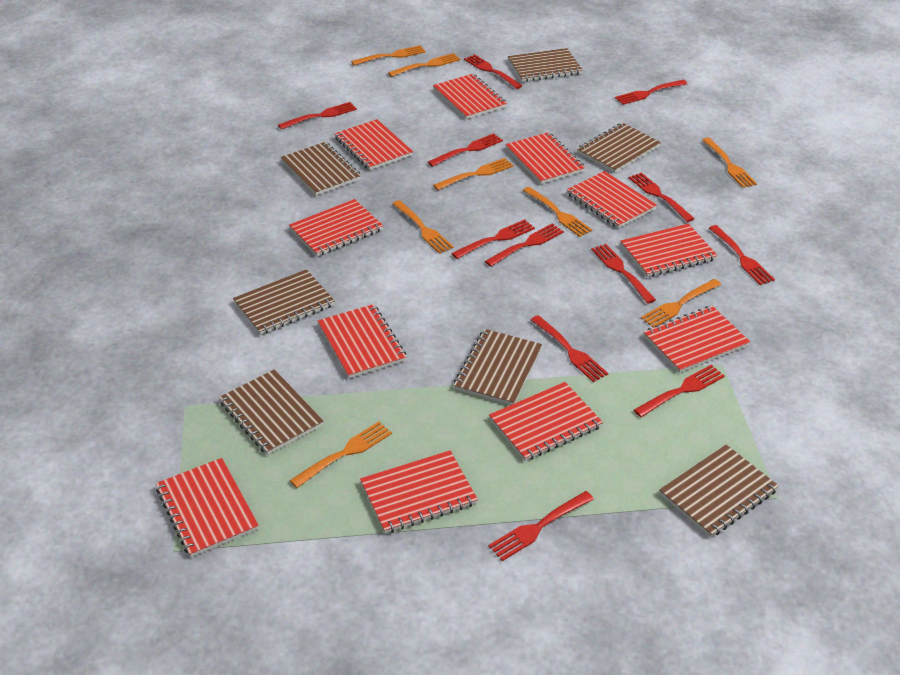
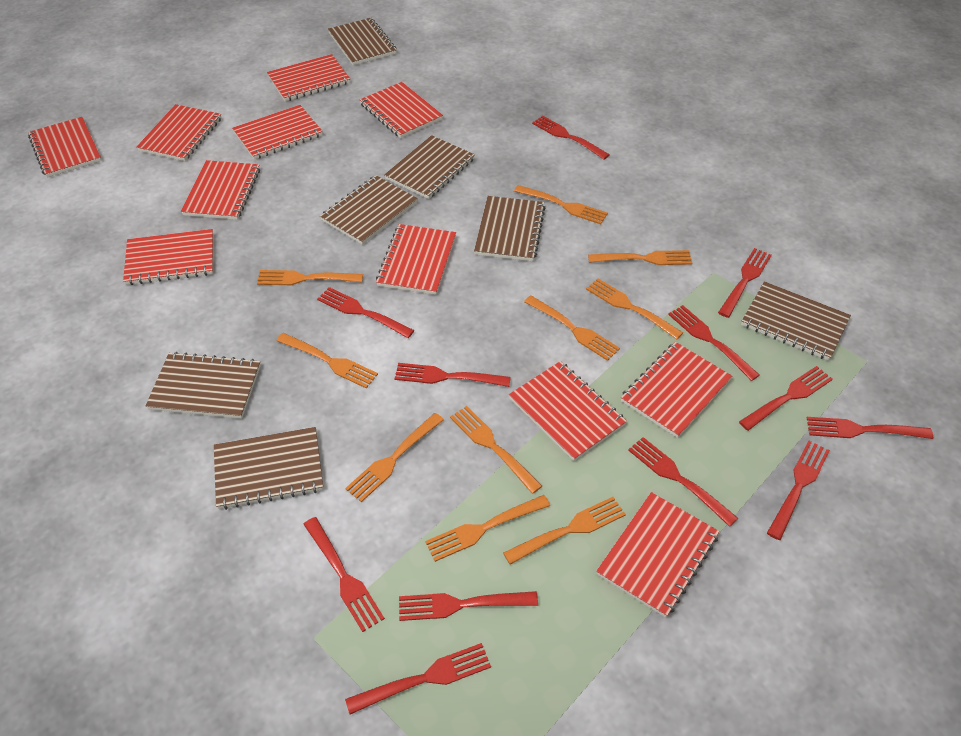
orange fork: 8 -> 10

